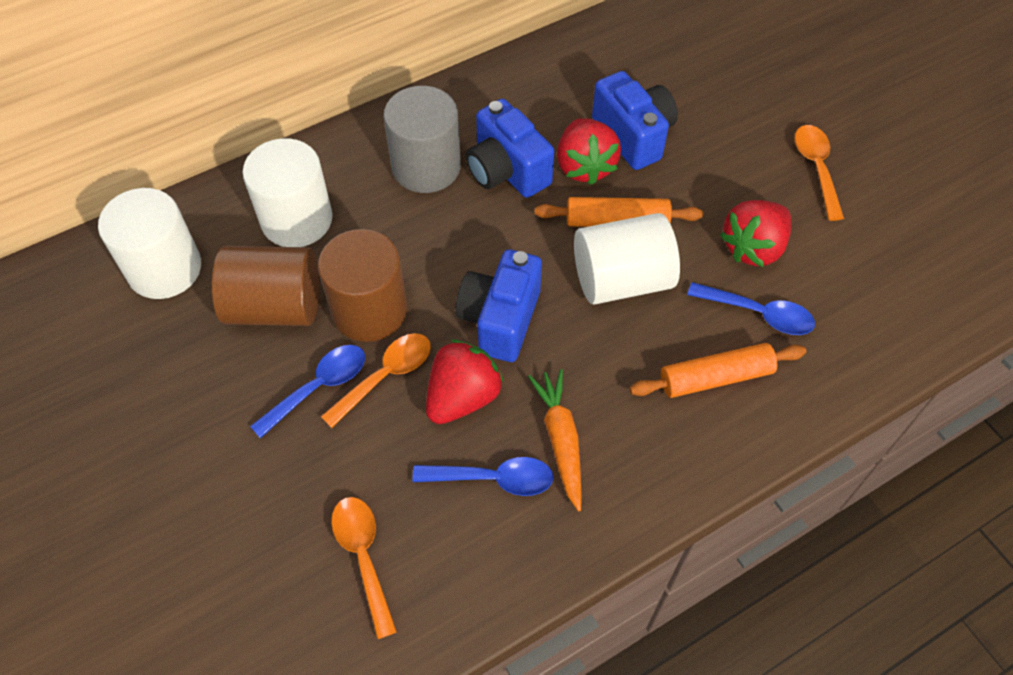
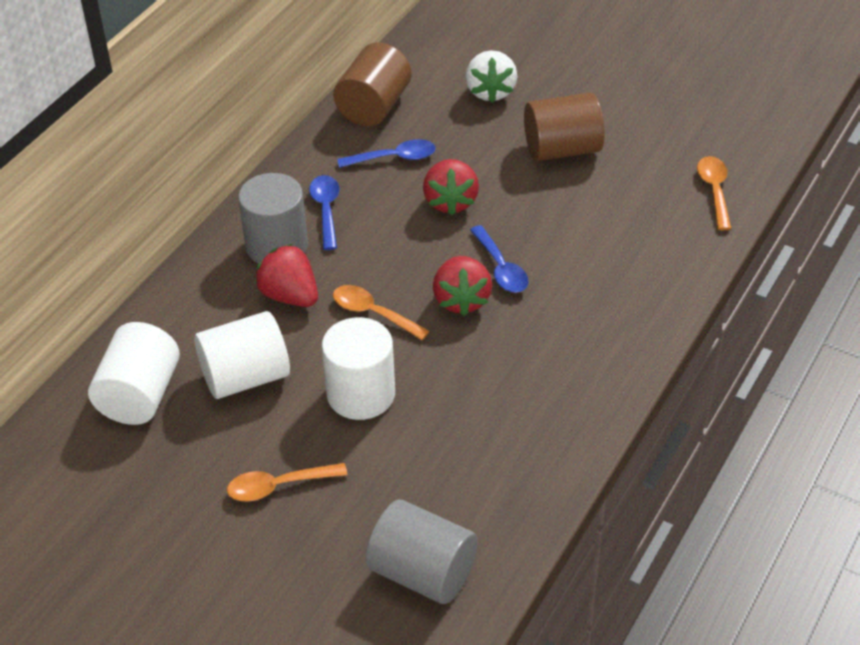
blue camera: 3 -> 0
grey cylinder: 1 -> 2
orange carrot: 1 -> 0
orange rolling pin: 2 -> 0
white strawberry: 0 -> 1

